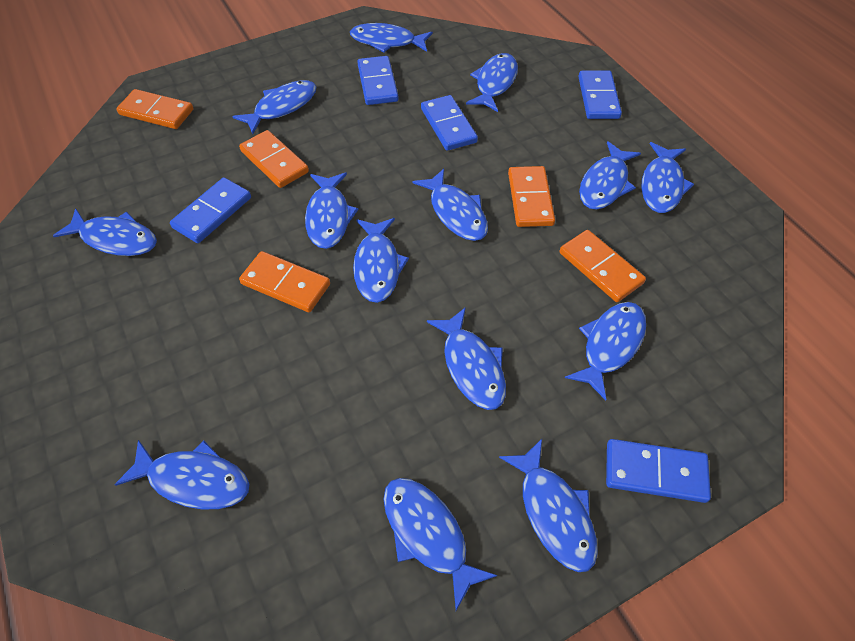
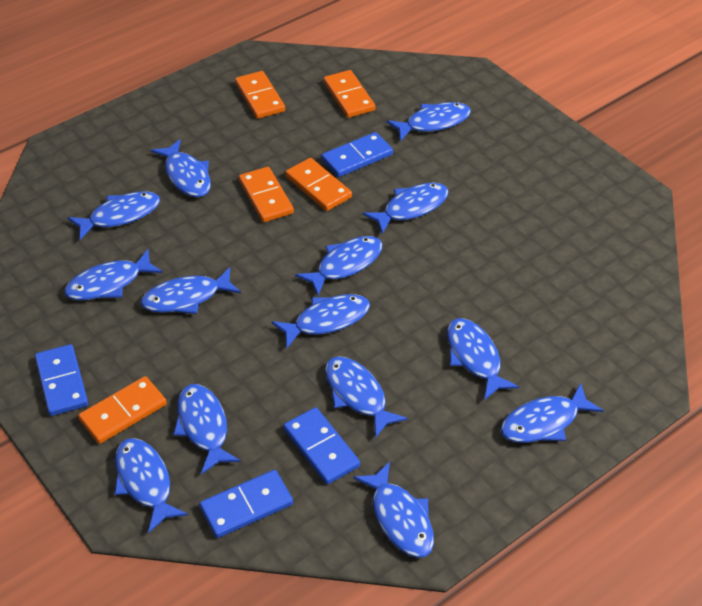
blue domino: 5 -> 4

